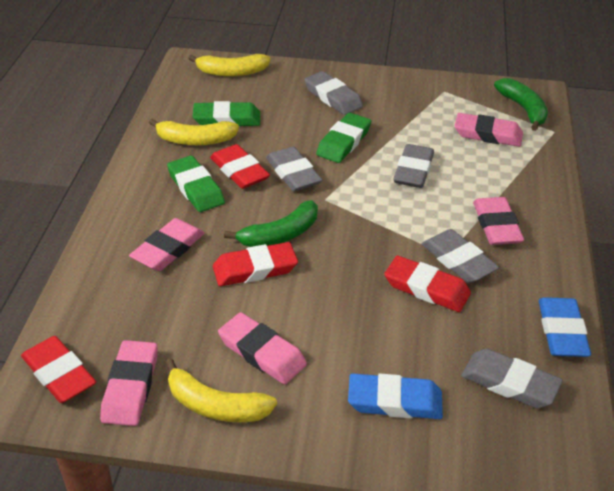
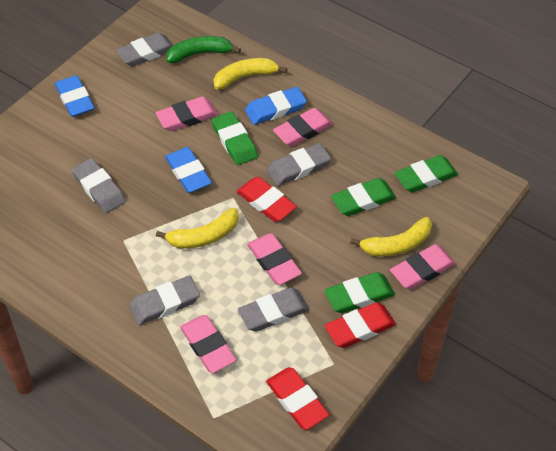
blue eraser: 2 -> 3
green banana: 2 -> 1
green eraser: 3 -> 4
red eraser: 4 -> 3

